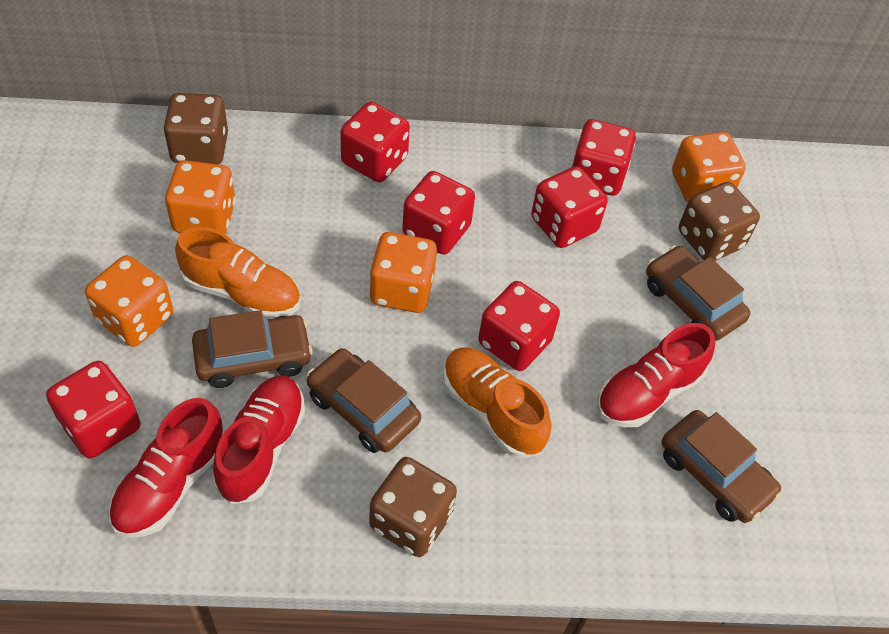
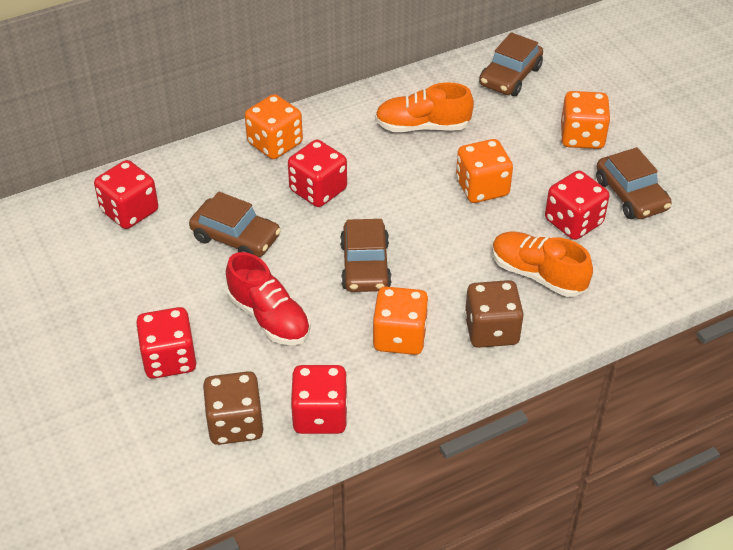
brown dice: 3 -> 2
red dice: 6 -> 5
red shoe: 3 -> 1

